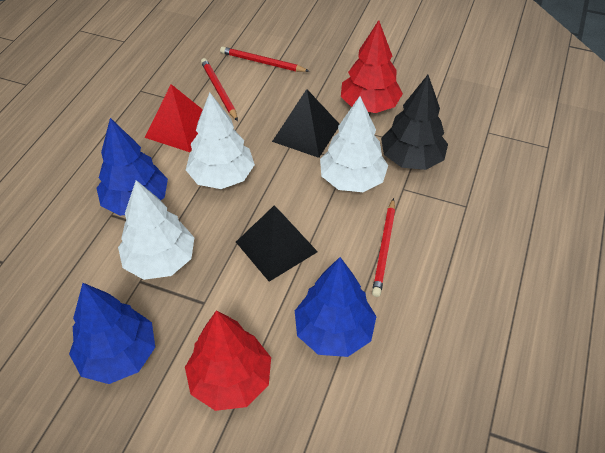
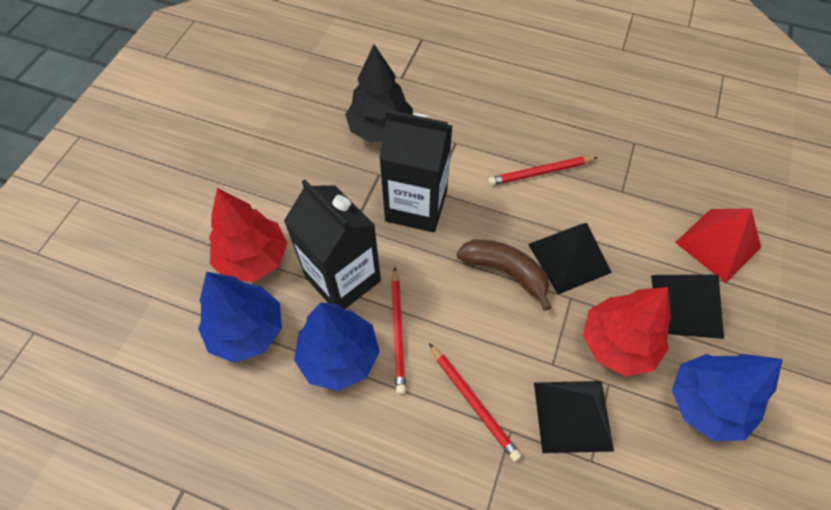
black carton: 0 -> 2
black pyramid: 2 -> 3
brown banana: 0 -> 1
white tree: 3 -> 0

